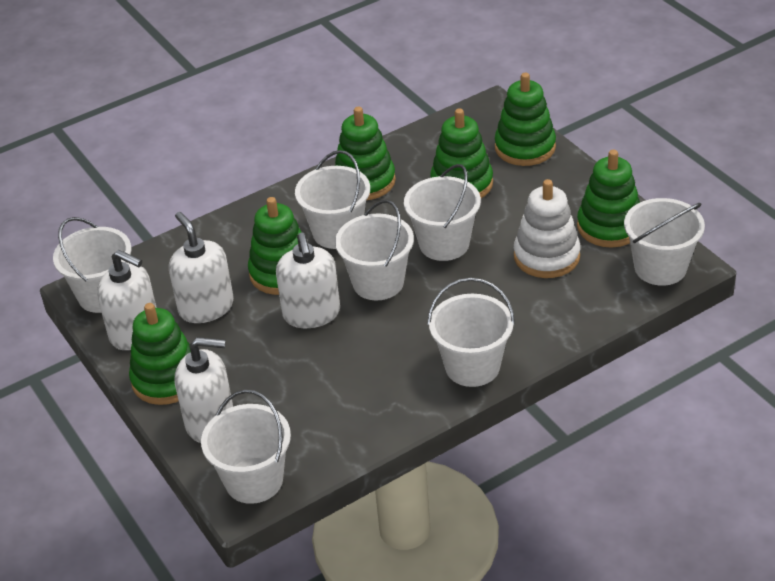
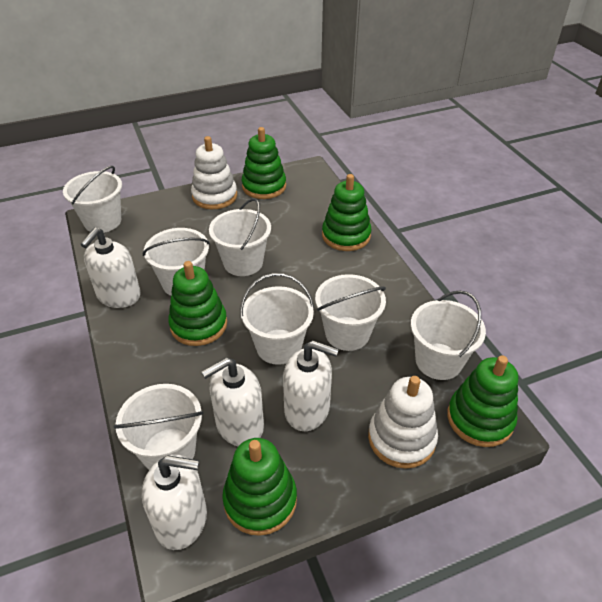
green stacking toy: 6 -> 5
white stacking toy: 1 -> 2

